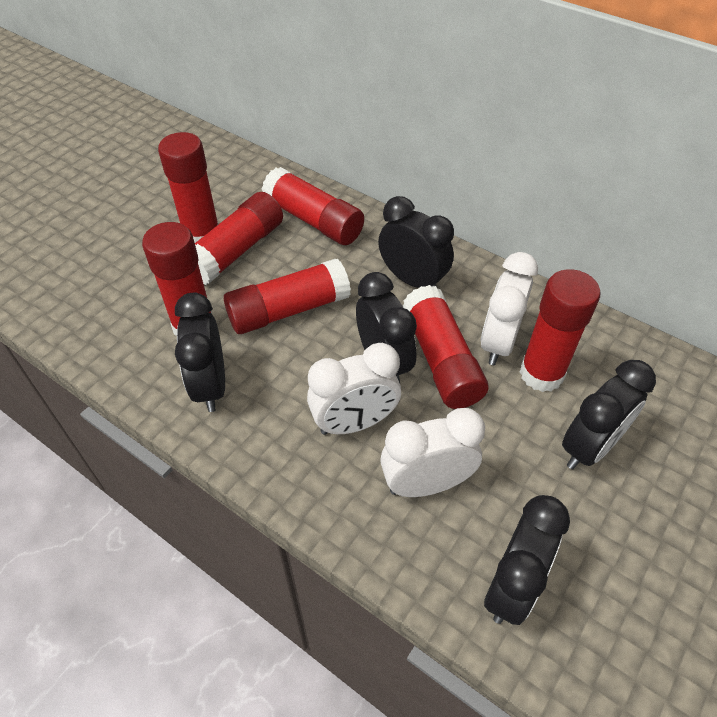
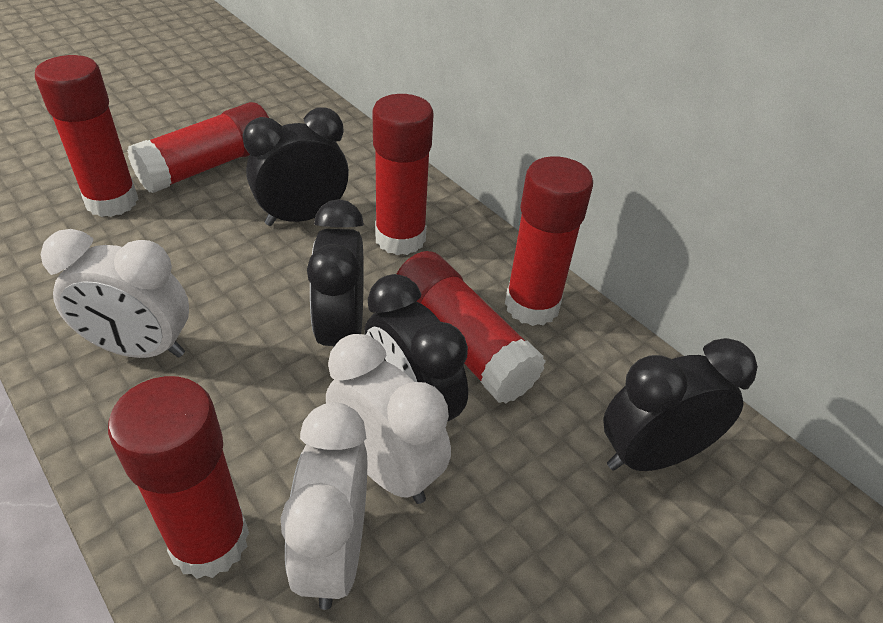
black clock: 5 -> 4
red glue stick: 7 -> 6

